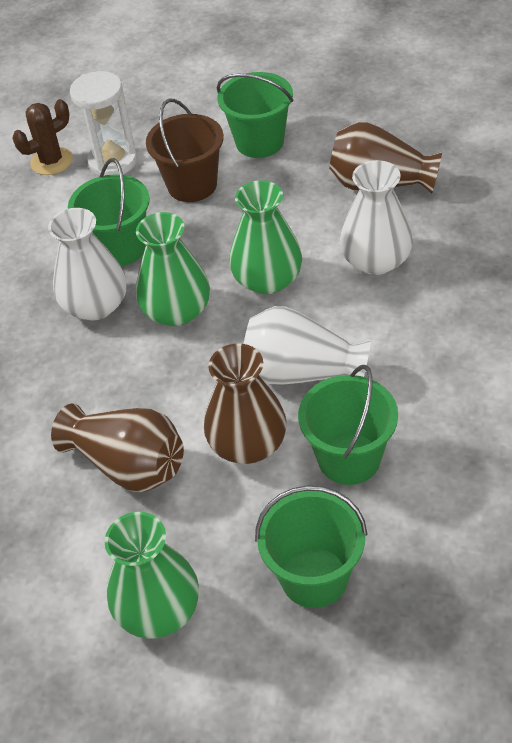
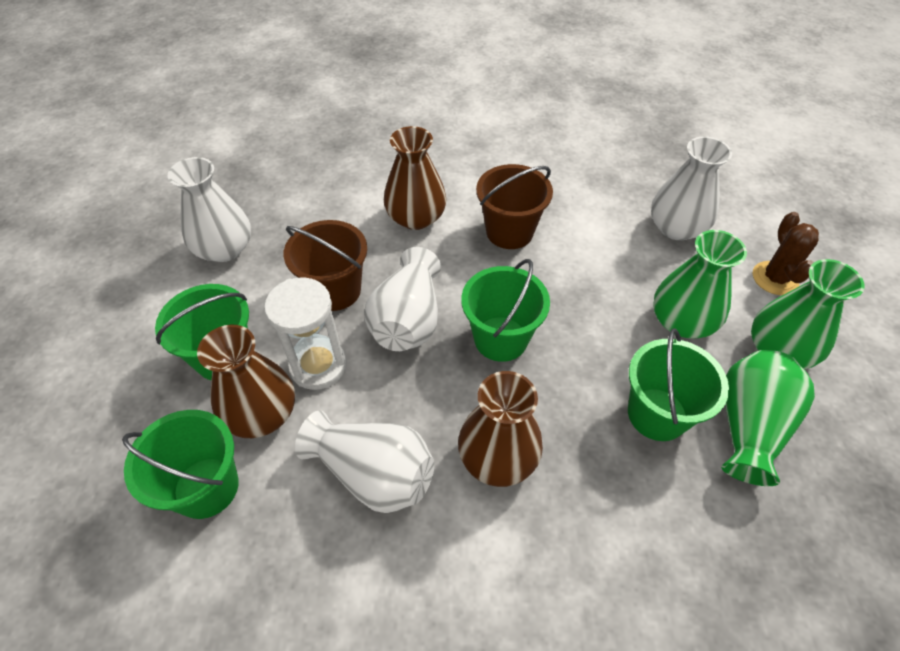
brown bucket: 1 -> 2
white vase: 3 -> 4

